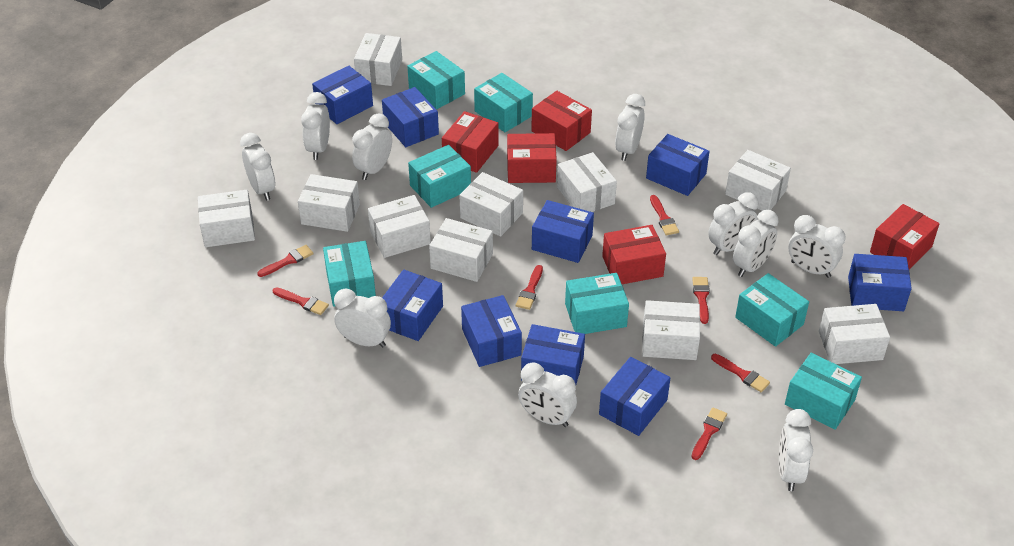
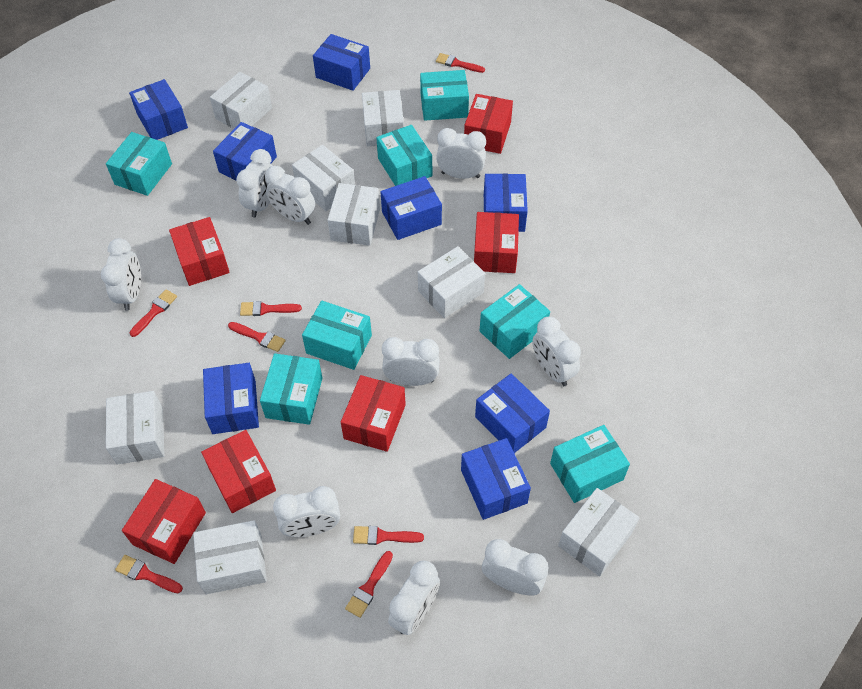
blue box: 9 -> 8
red box: 5 -> 6
white box: 10 -> 8
white clock: 10 -> 9

